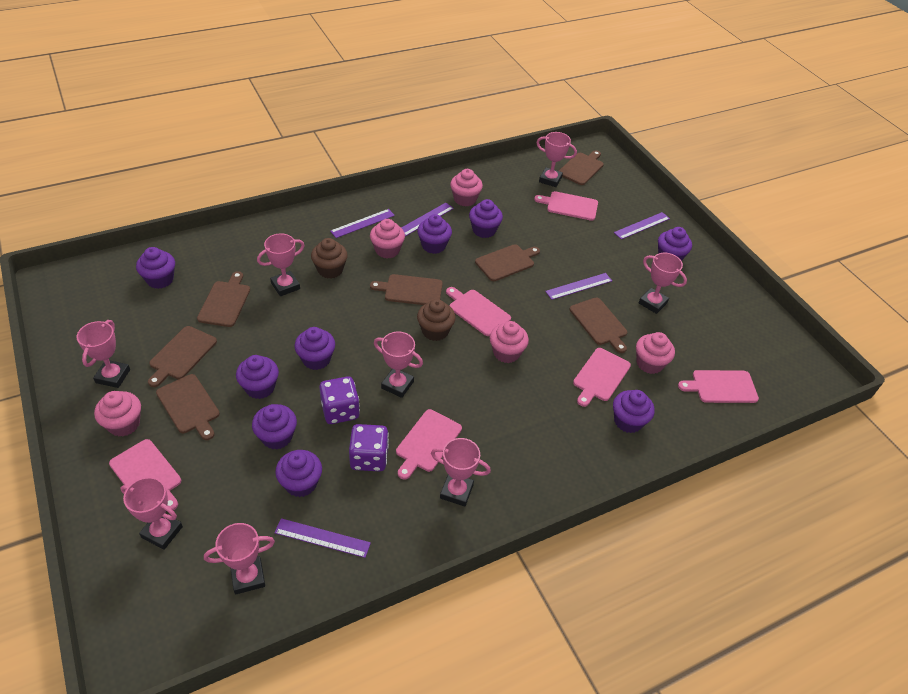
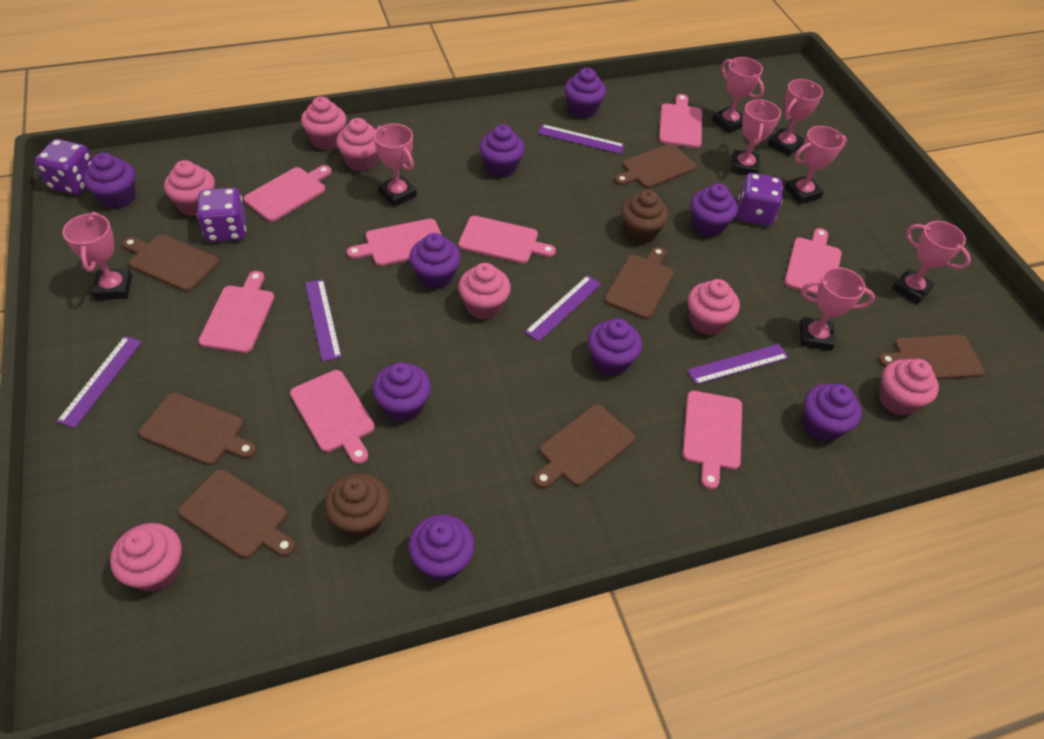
pink cupcake: 5 -> 7
pink cutting board: 6 -> 8
purple dice: 2 -> 3

